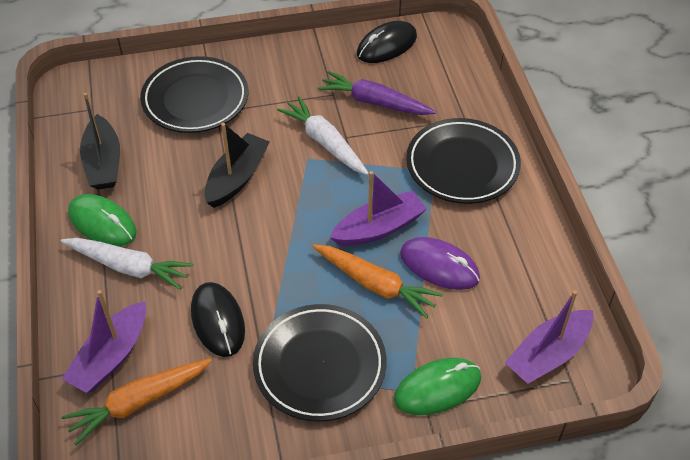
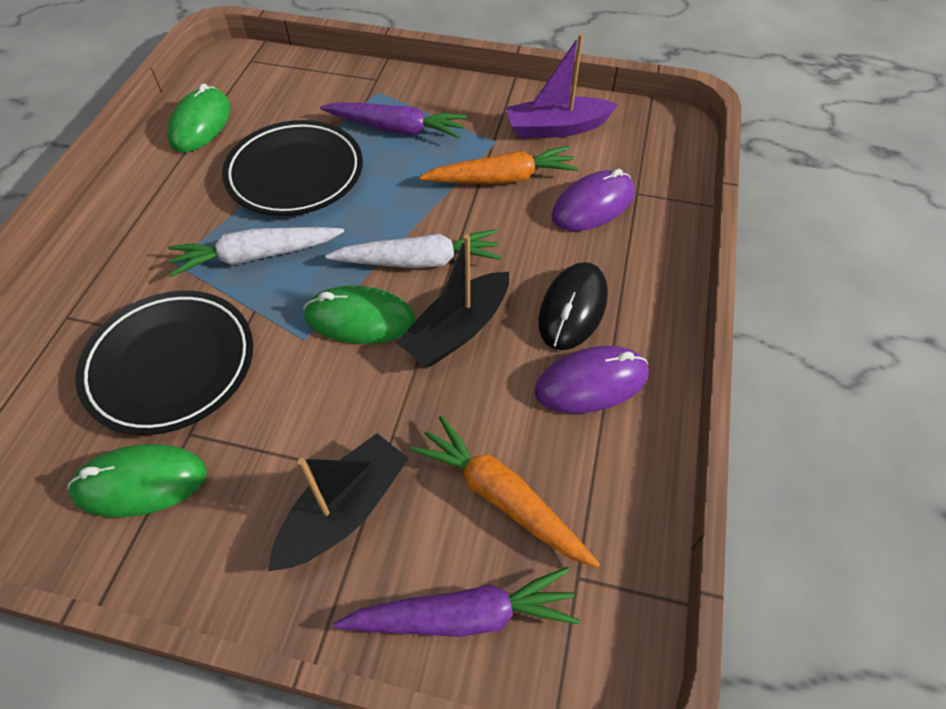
black mouse: 2 -> 1
black plate: 3 -> 2
green mouse: 2 -> 3
purple boat: 3 -> 1
purple carrot: 1 -> 2
purple mouse: 1 -> 2

